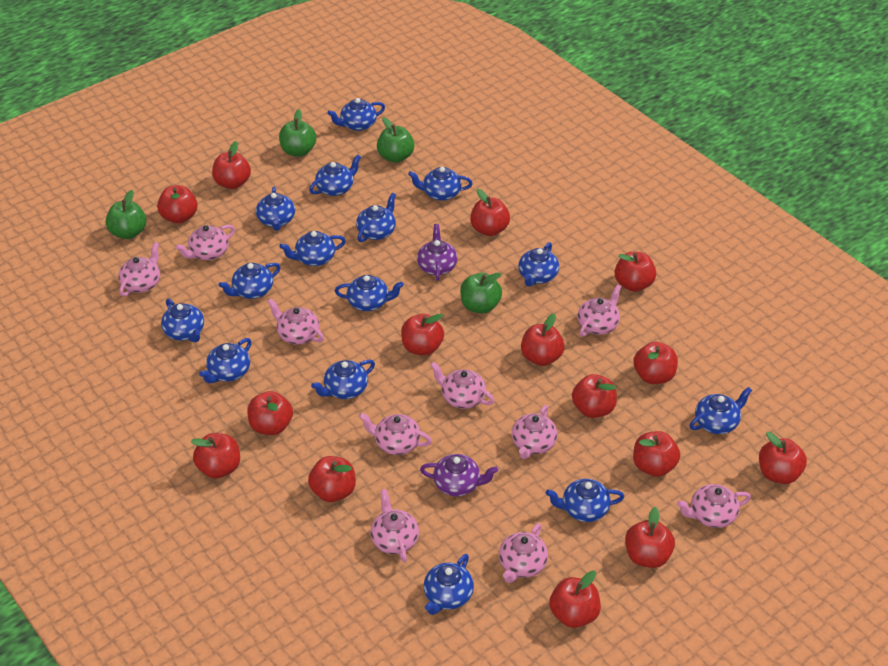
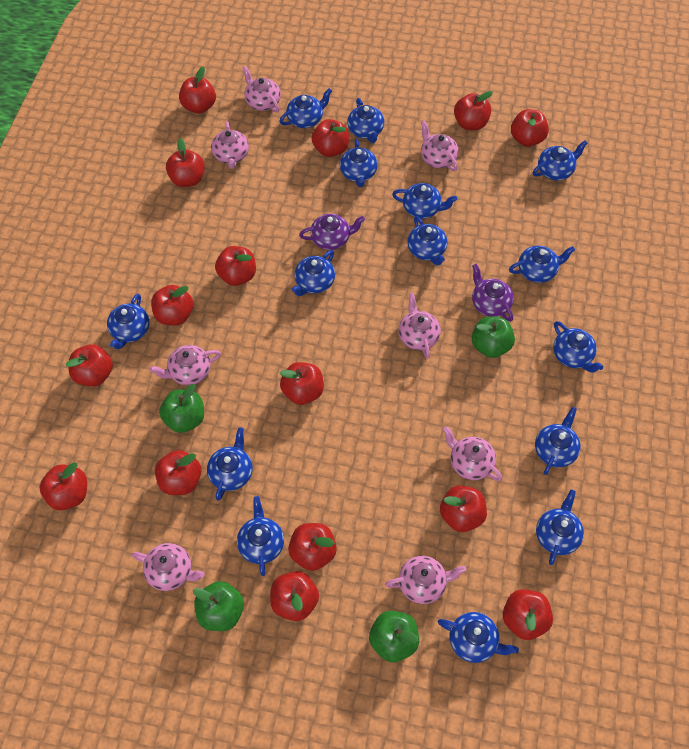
pink teapot: 10 -> 8

